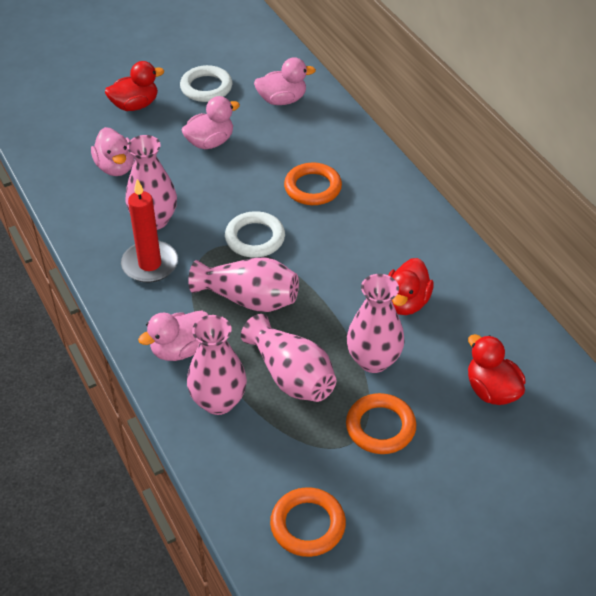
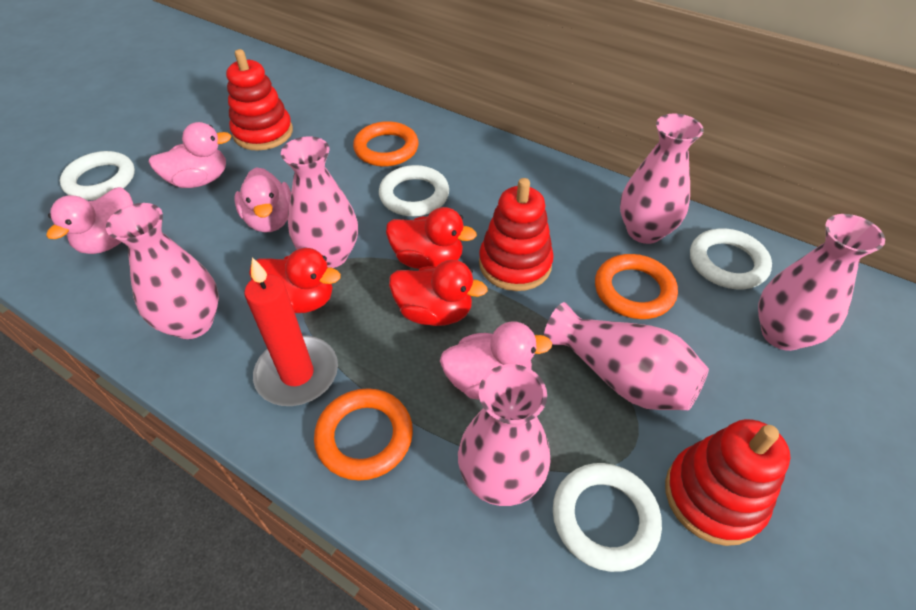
pink vase: 5 -> 6
red stacking toy: 0 -> 3
white ring: 2 -> 4

